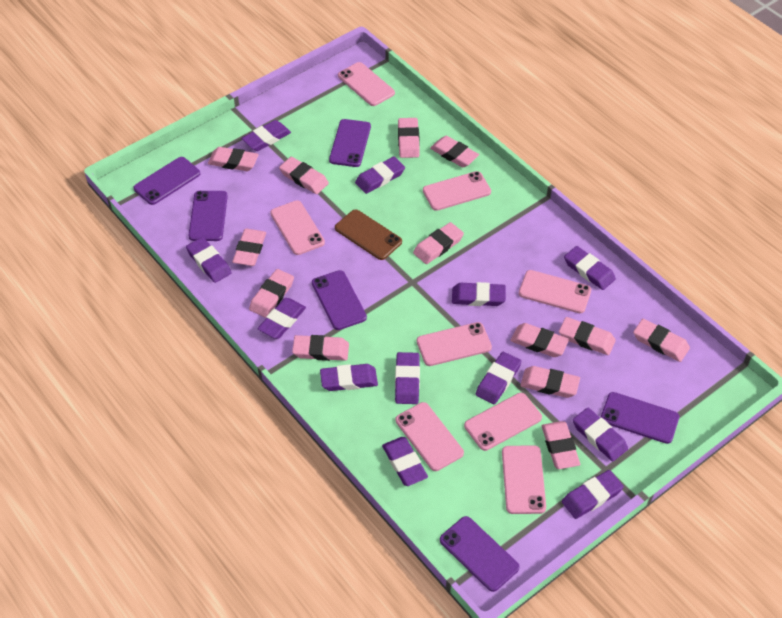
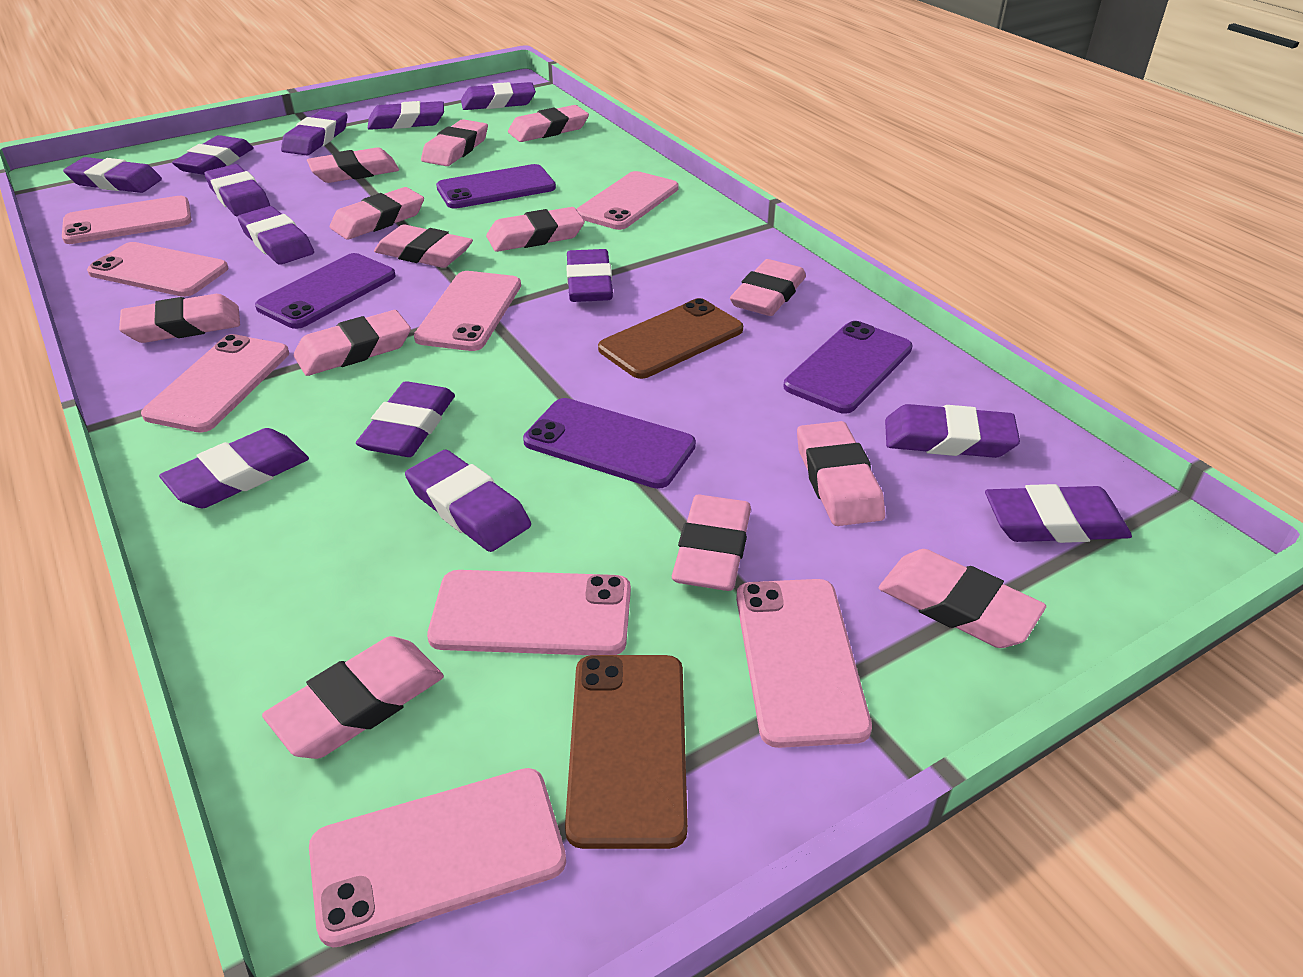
brown phone: 1 -> 2
purple eraser: 12 -> 13
purple phone: 6 -> 4

